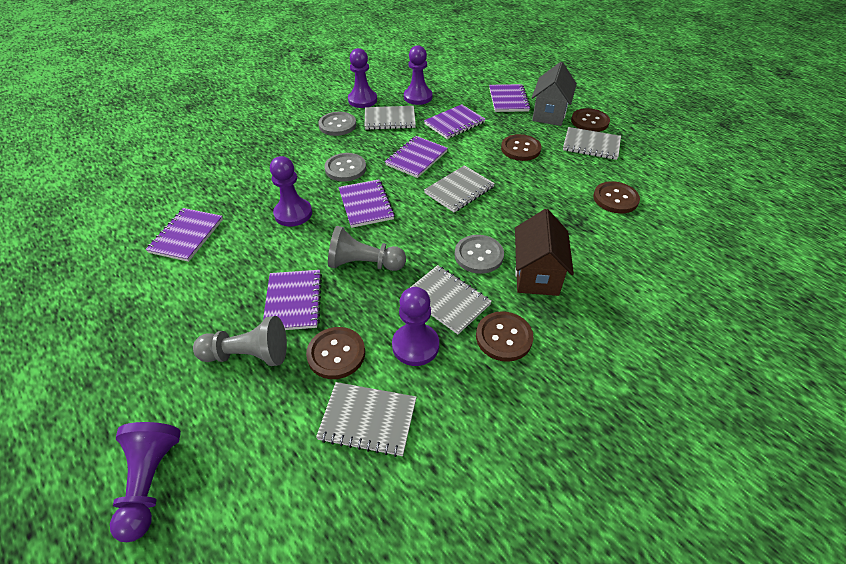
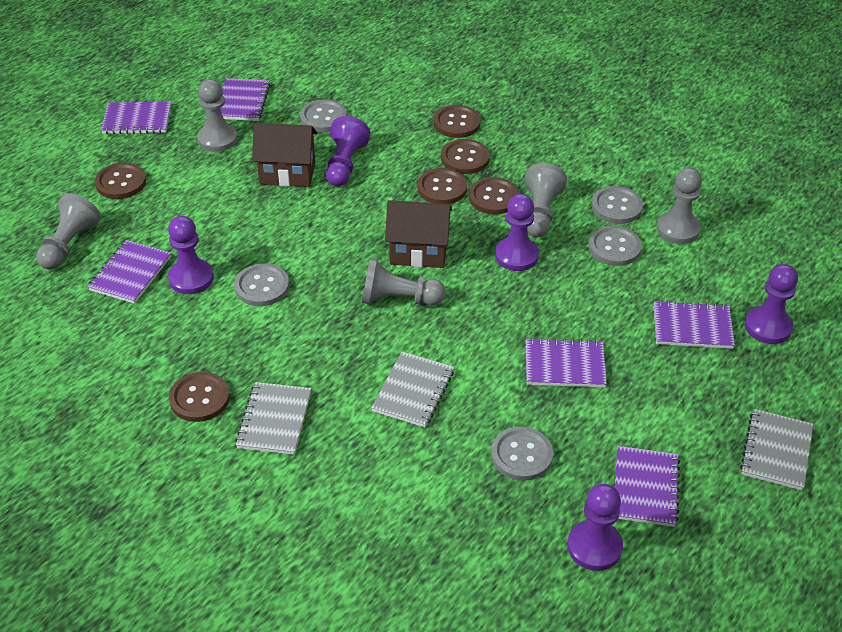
brown button: 5 -> 6
brown house: 1 -> 2
grey button: 3 -> 5
grey house: 1 -> 0
grey notebook: 5 -> 3
grey pawn: 2 -> 5

